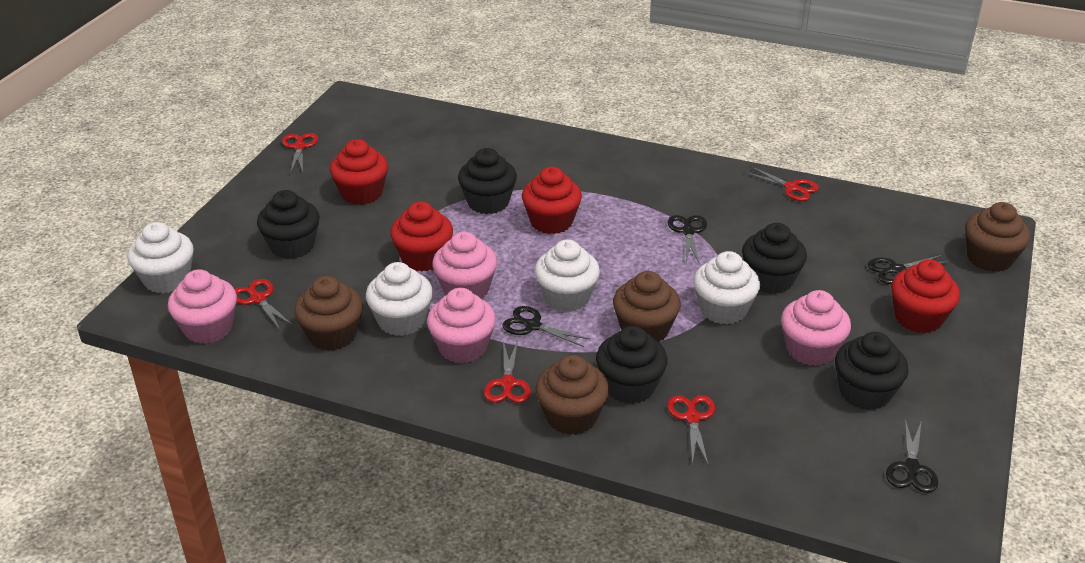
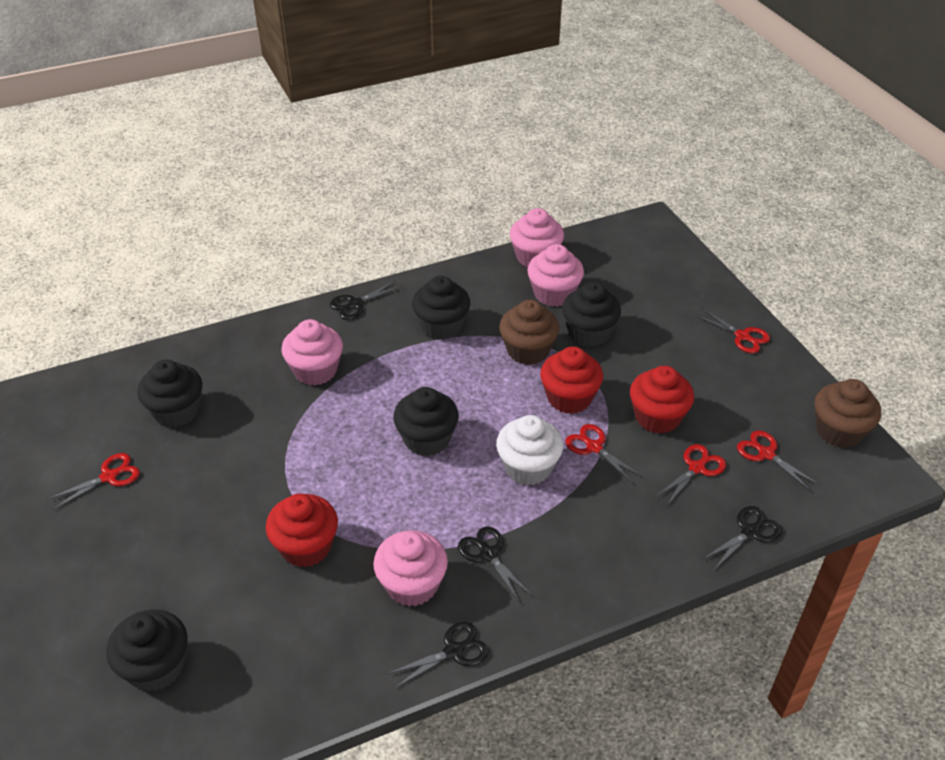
brown cupcake: 4 -> 2
red cupcake: 4 -> 3
white cupcake: 4 -> 1

